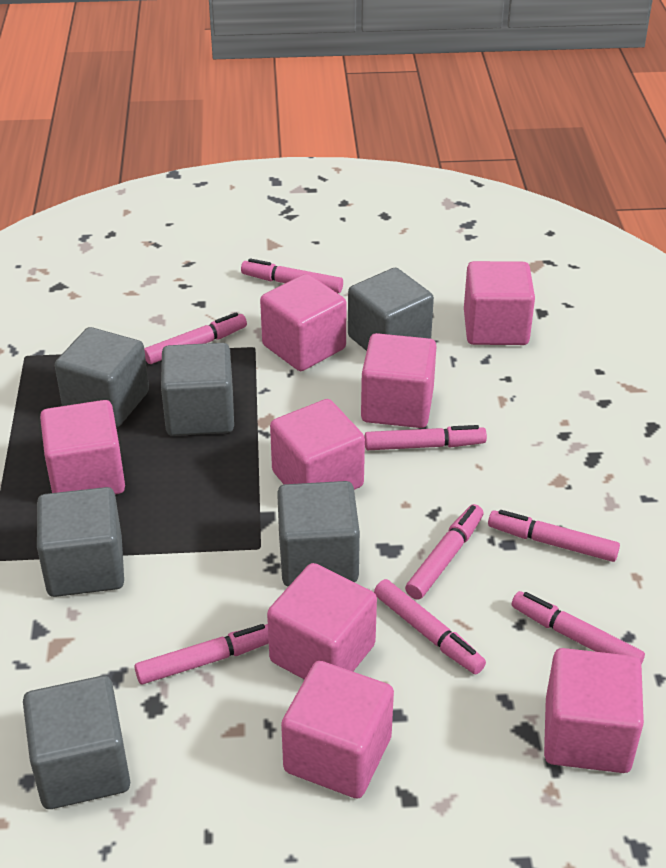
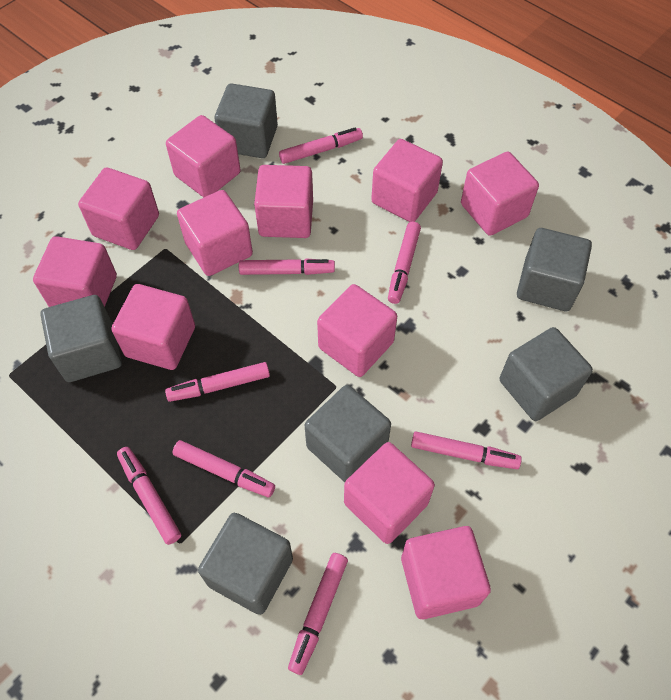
pink cube: 8 -> 11

